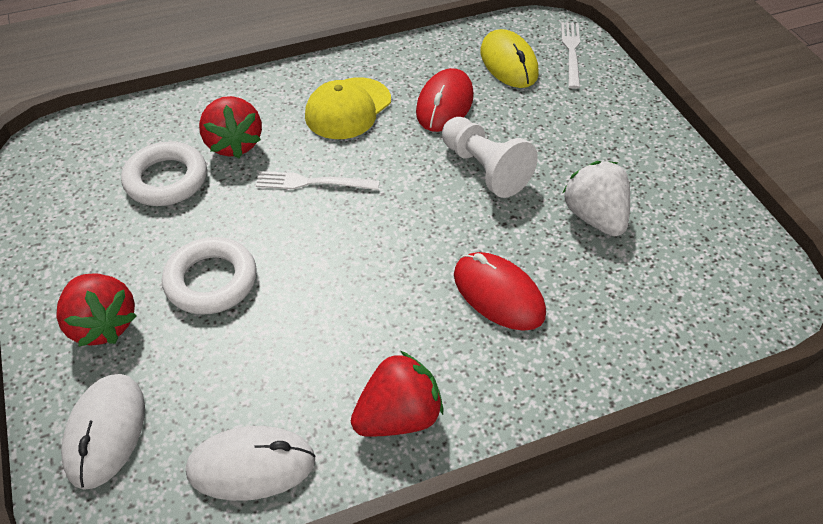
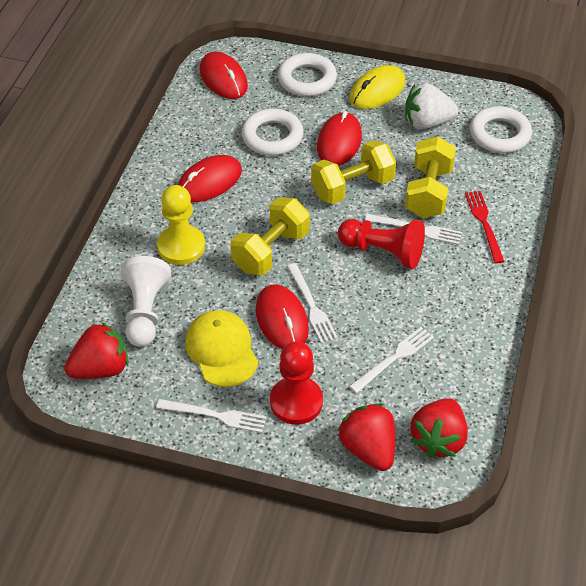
red fork: 0 -> 1
red mouse: 2 -> 4
red pawn: 0 -> 2
white fork: 2 -> 4
white mouse: 2 -> 0
white ring: 2 -> 3
yellow dumbbell: 0 -> 3
yellow pawn: 0 -> 1

